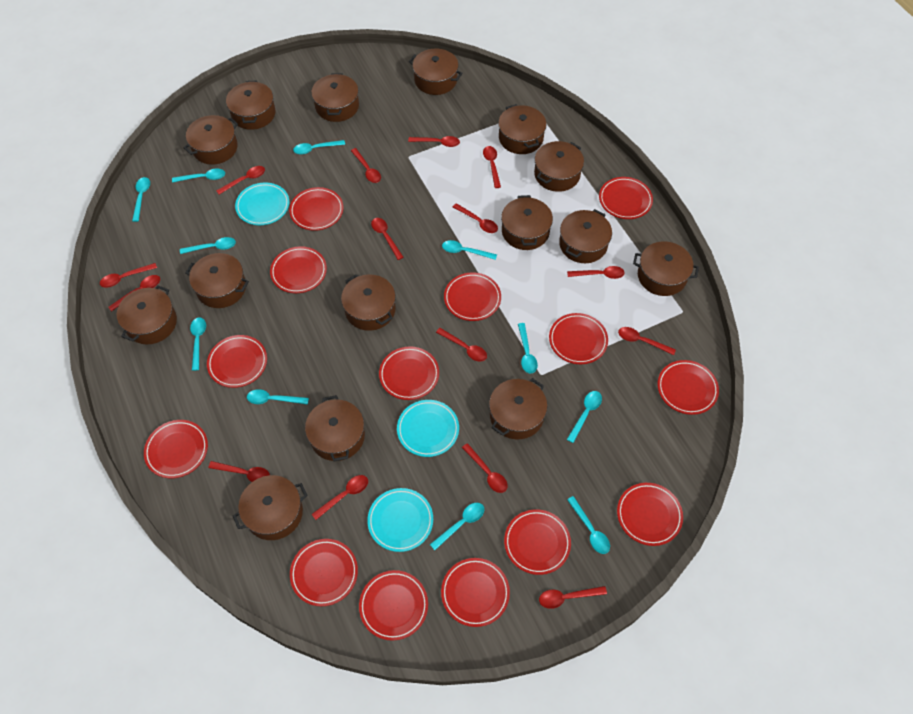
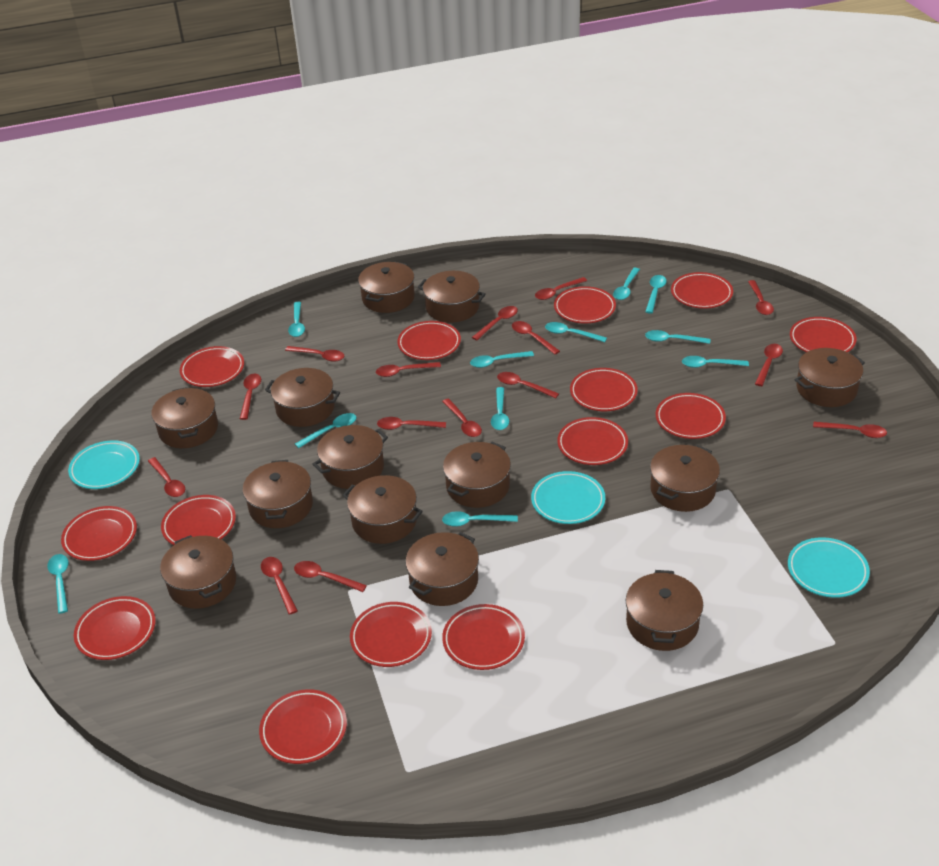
brown pot: 15 -> 13

